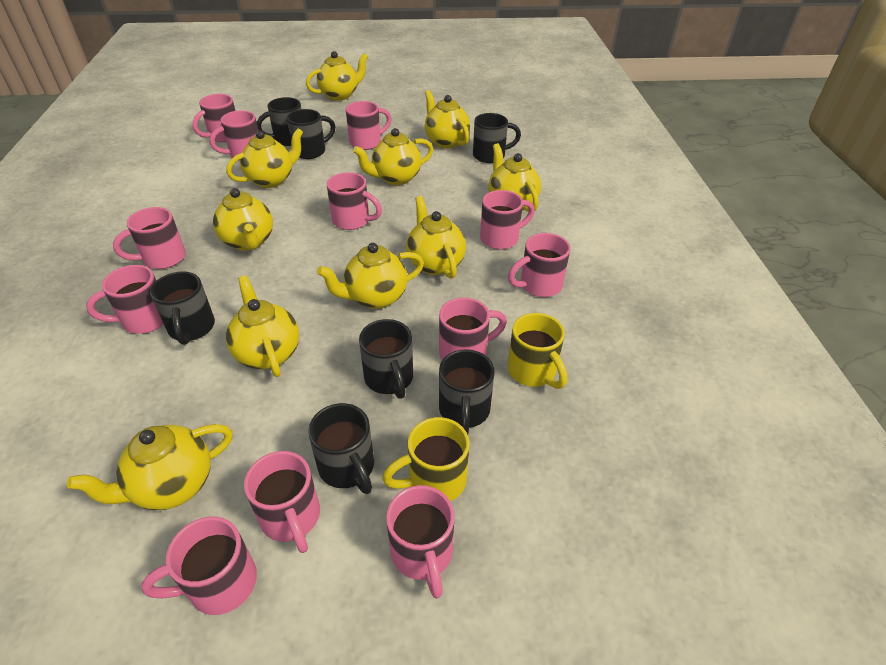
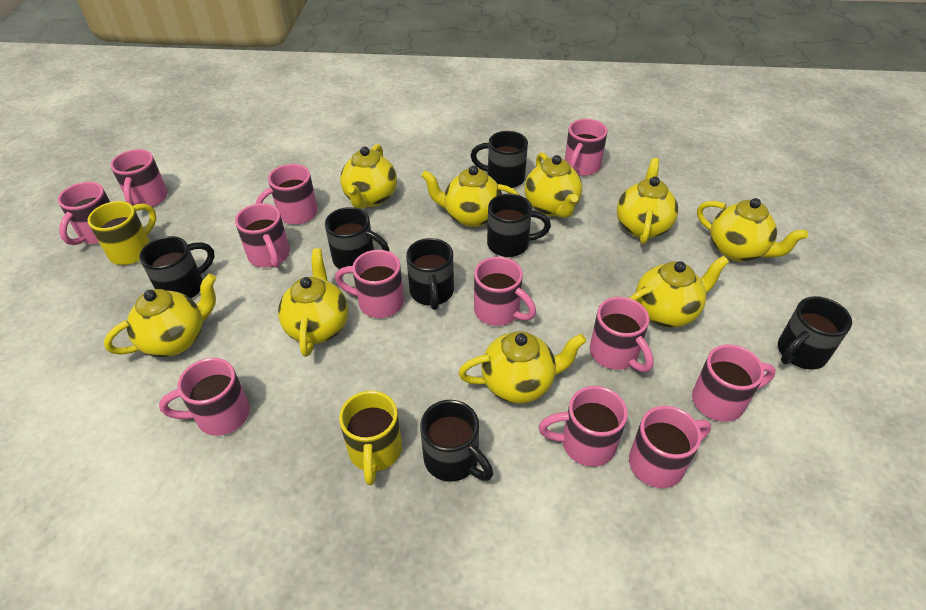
yellow teapot: 10 -> 9

